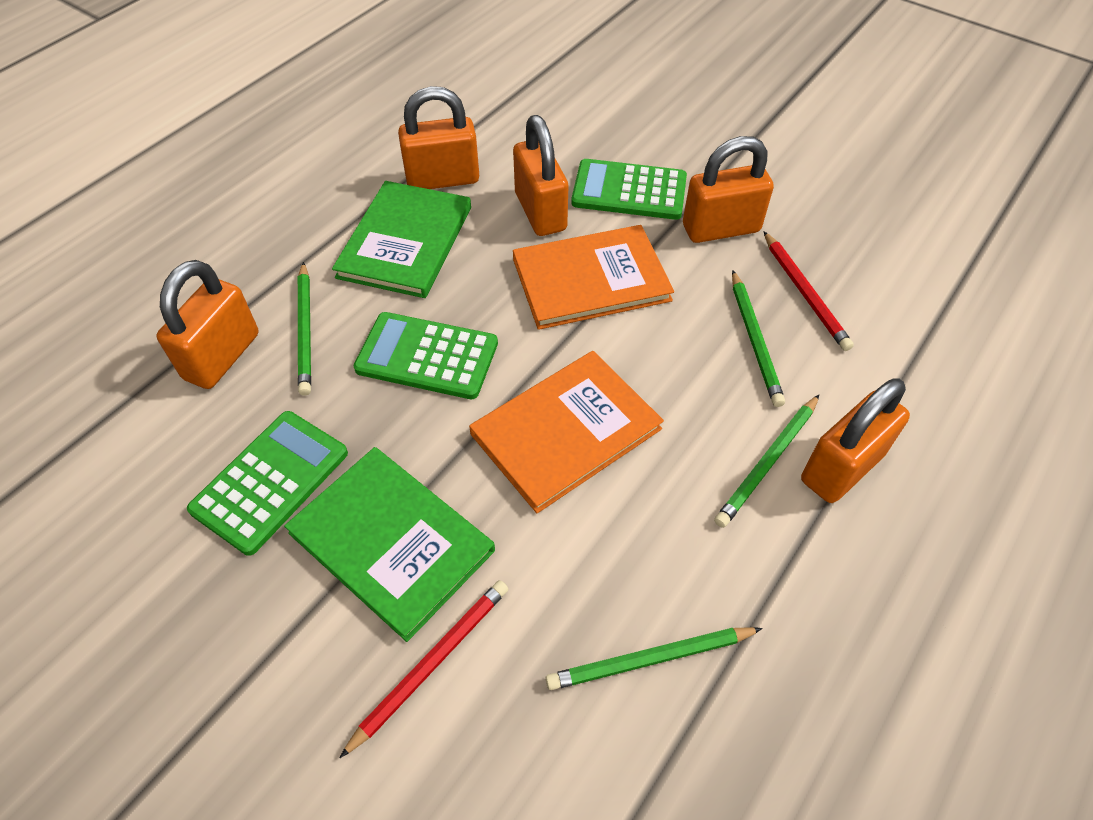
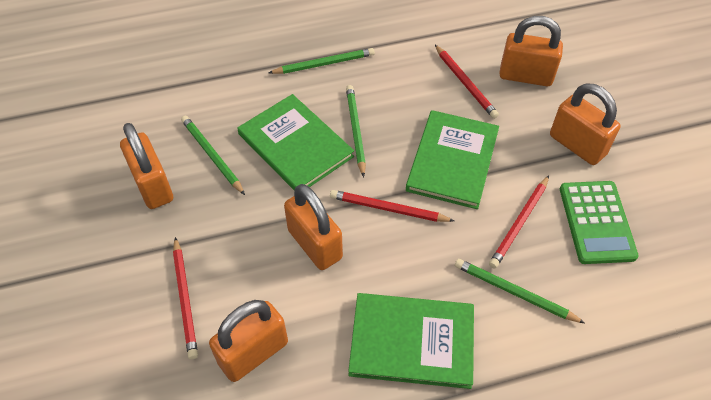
green book: 2 -> 3
green calculator: 3 -> 1
orange book: 2 -> 0
red pencil: 2 -> 4

